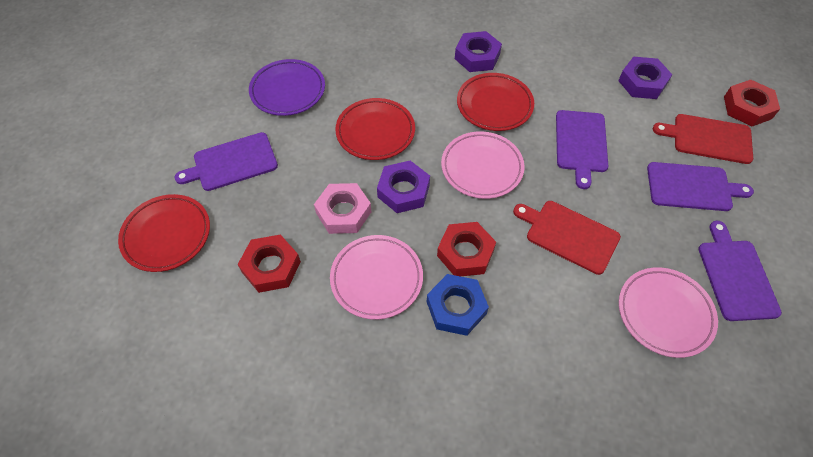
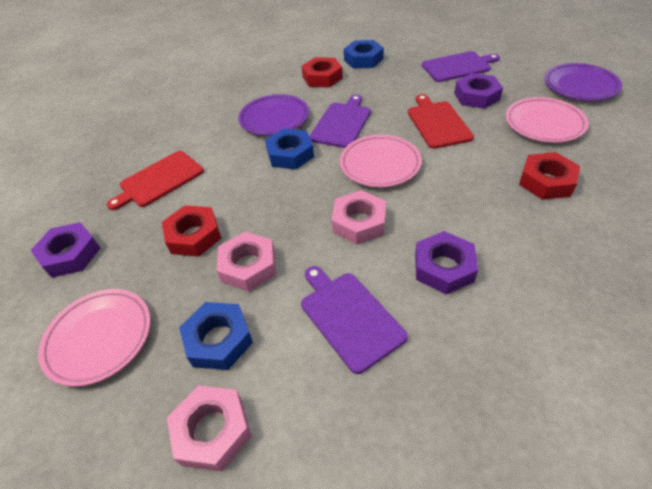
blue nut: 1 -> 3
pink nut: 1 -> 3
purple cutting board: 4 -> 3
purple plate: 1 -> 2
red plate: 3 -> 0

